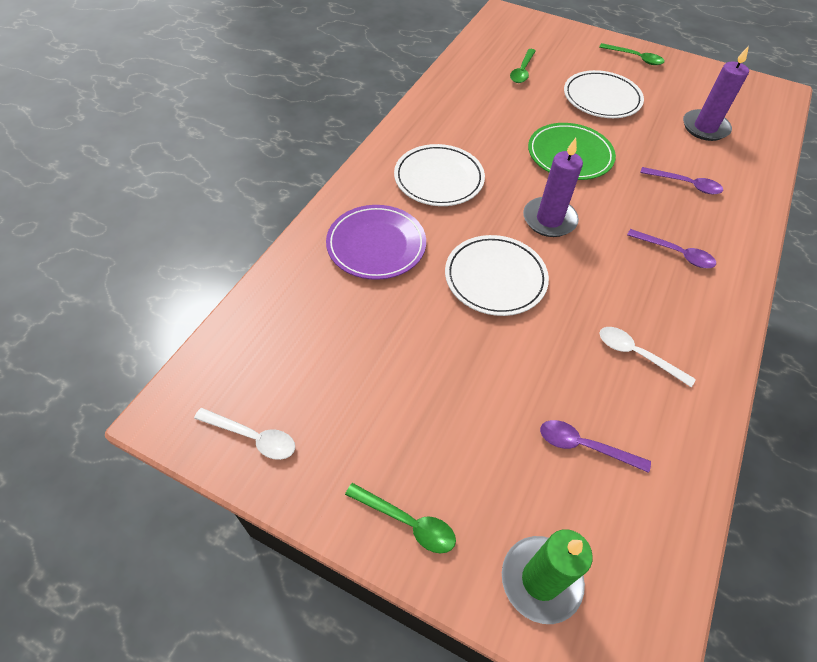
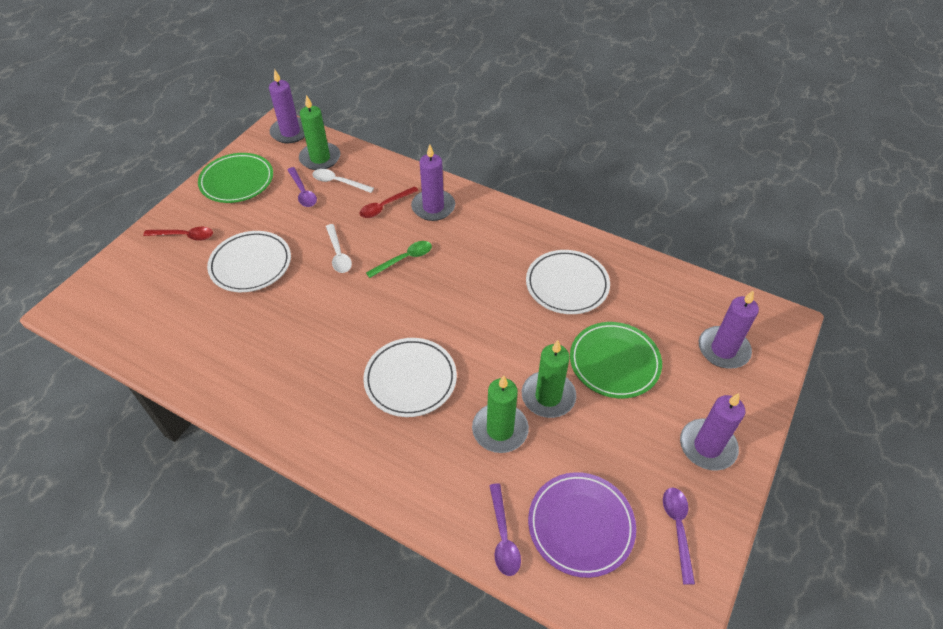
green candle: 1 -> 3
green plate: 1 -> 2
green spoon: 3 -> 1
purple candle: 2 -> 4
red spoon: 0 -> 2

